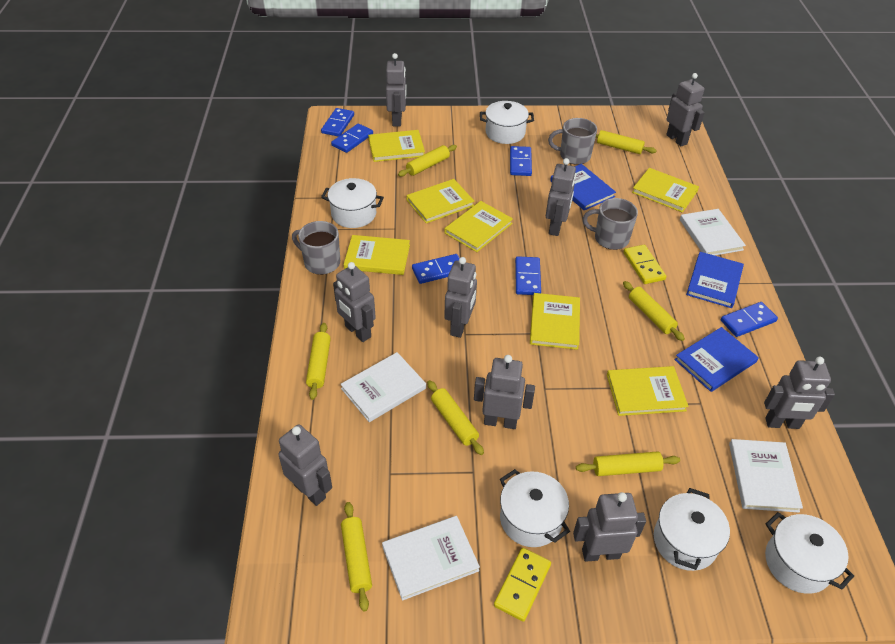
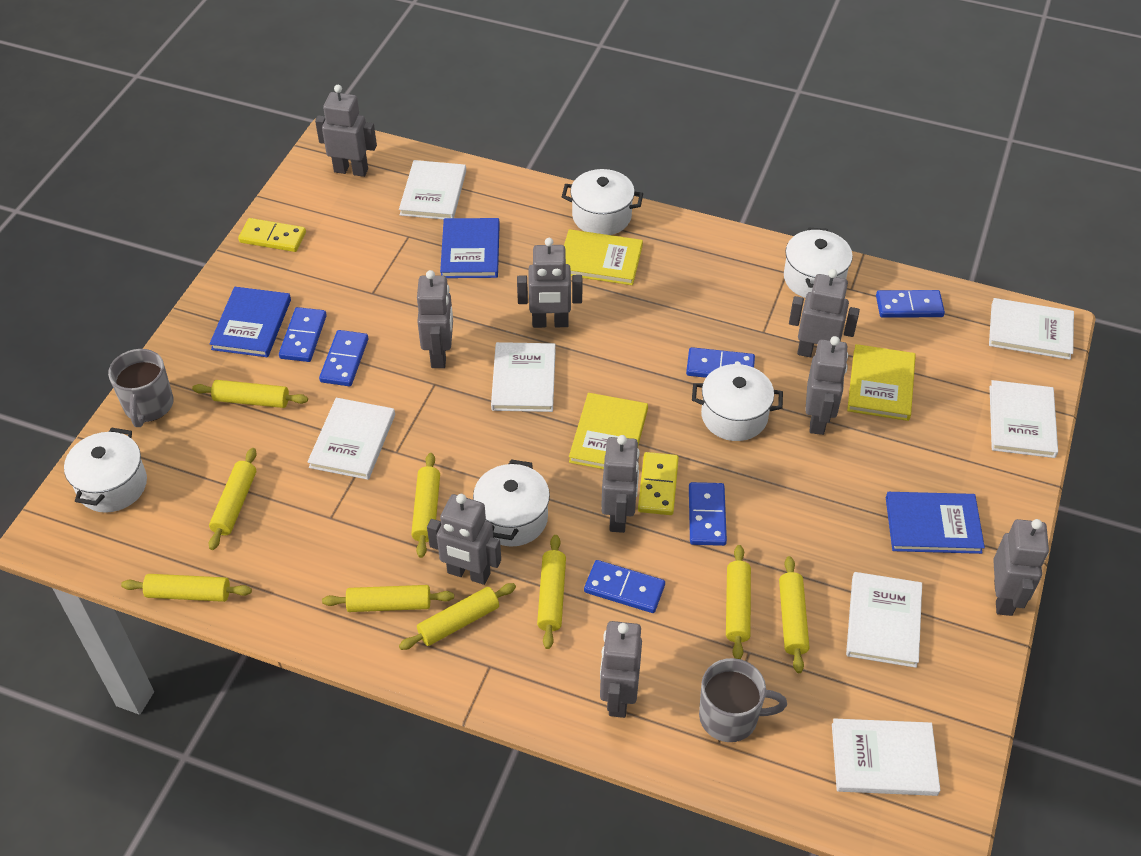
grey mug: 3 -> 2
white book: 4 -> 7
yellow book: 7 -> 3
yellow rolling pin: 7 -> 9

